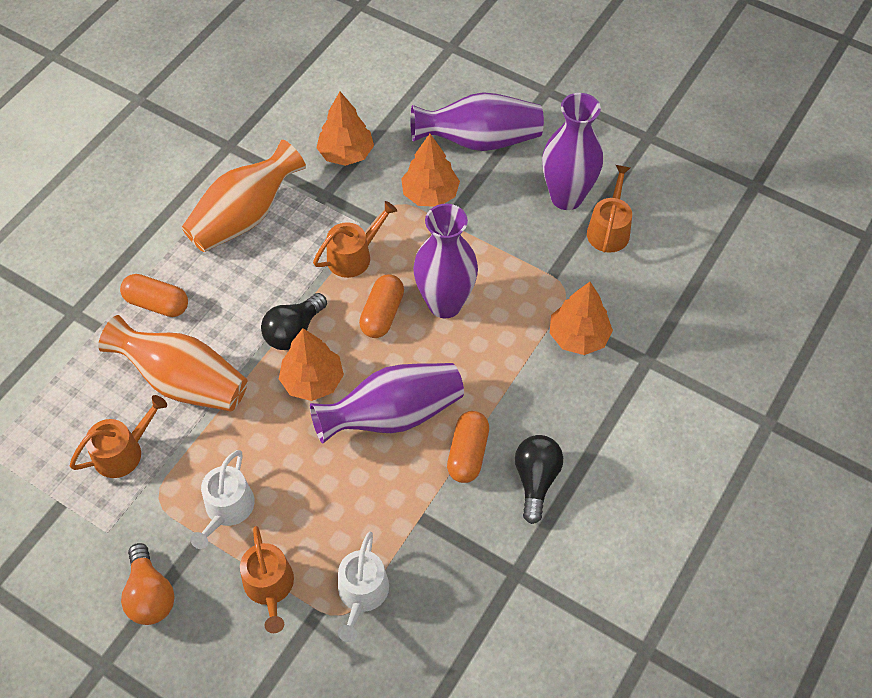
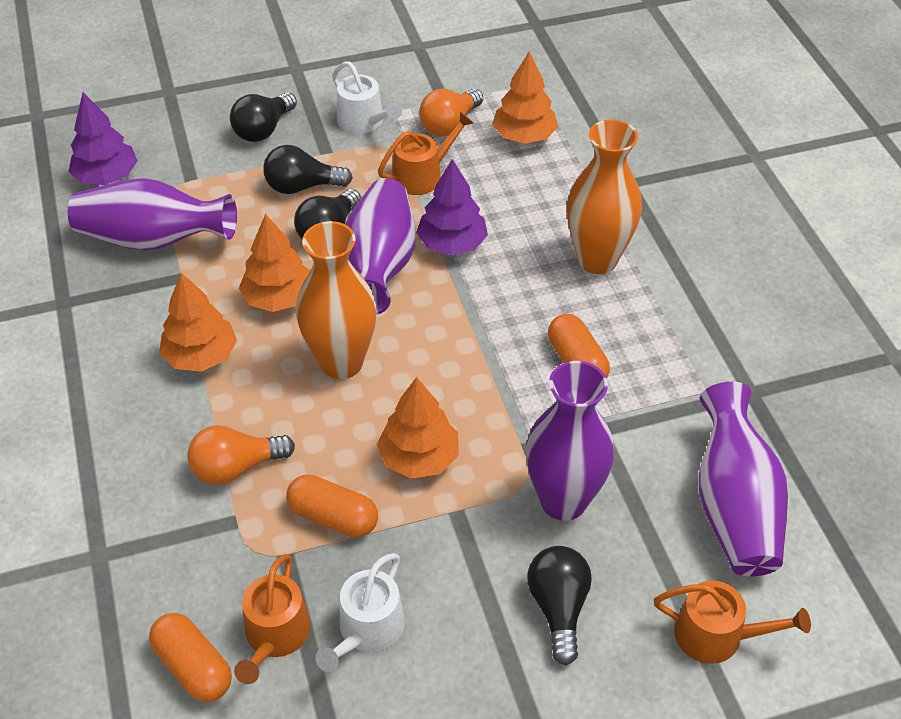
black light bulb: 2 -> 4
orange light bulb: 1 -> 2
orange watering can: 4 -> 3
purple tree: 0 -> 2

